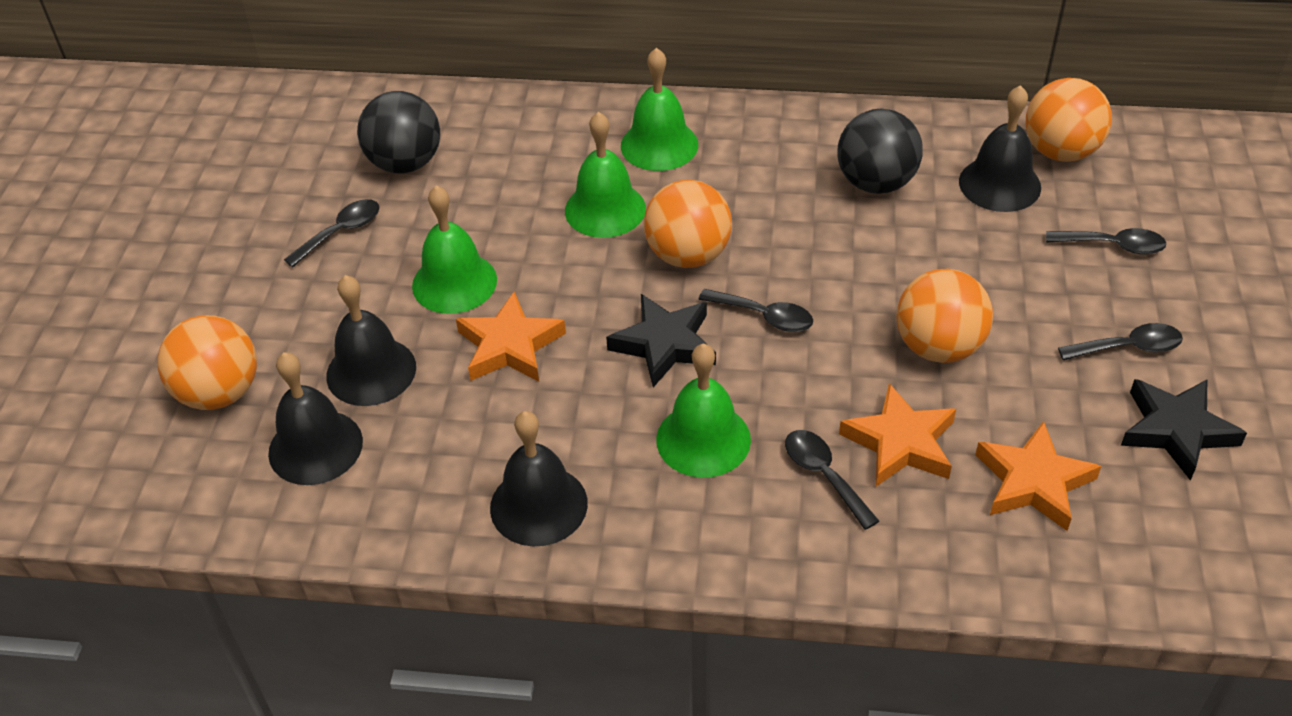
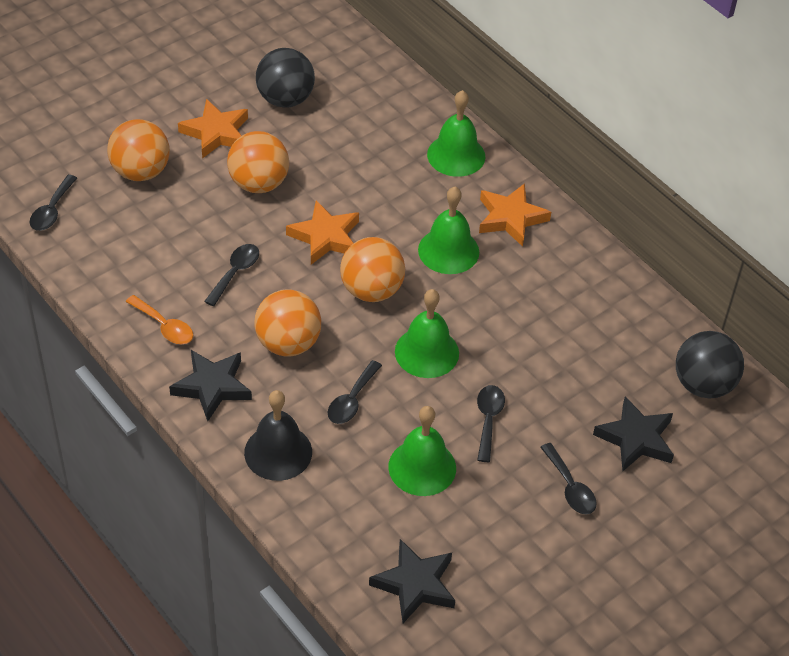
black bell: 4 -> 1
black star: 2 -> 3
orange spoon: 0 -> 1

